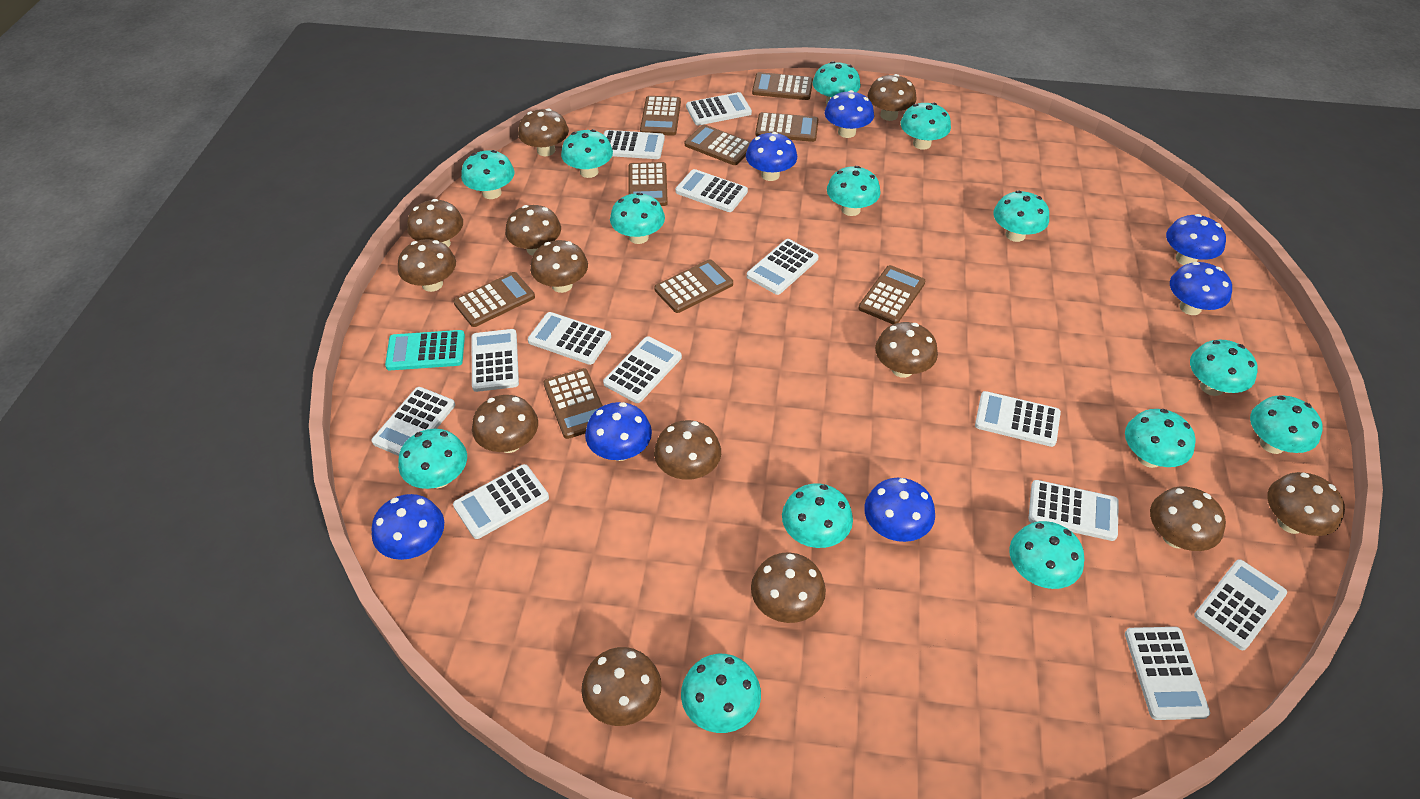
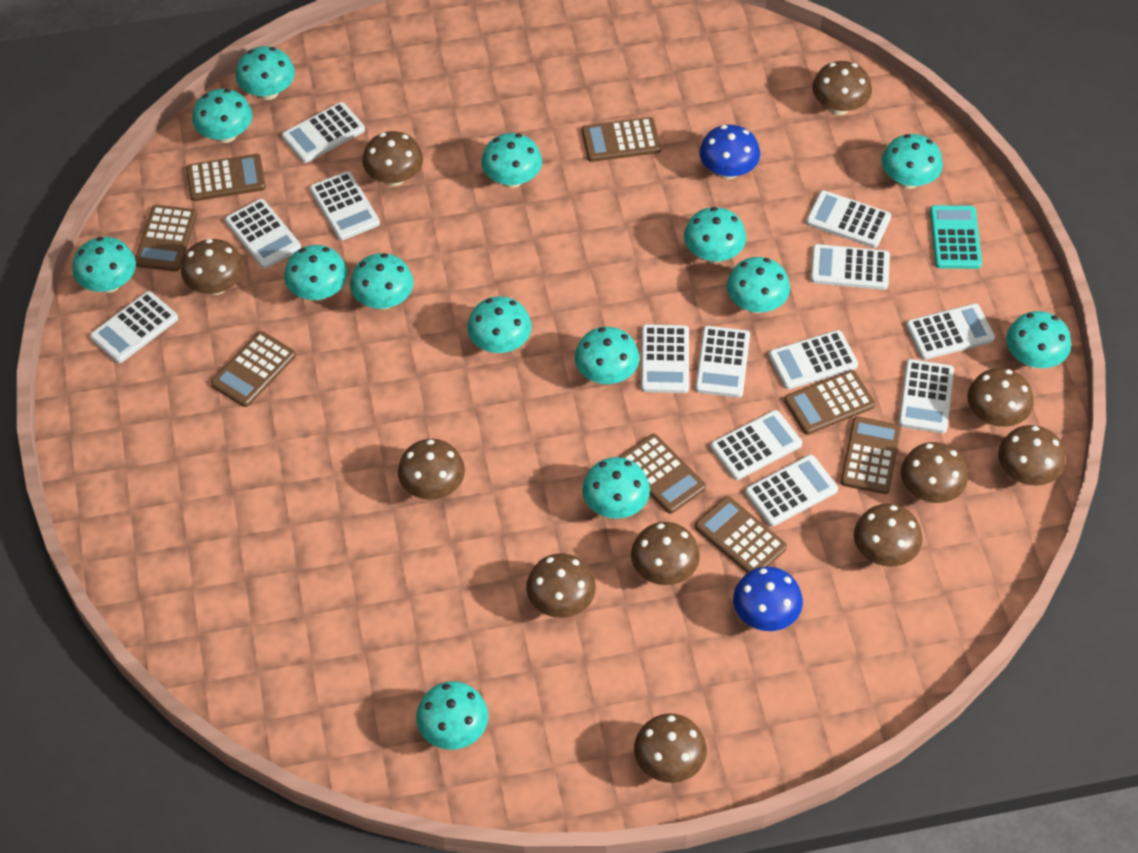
blue mushroom: 7 -> 2
brown calculator: 9 -> 8
brown mushroom: 13 -> 11

